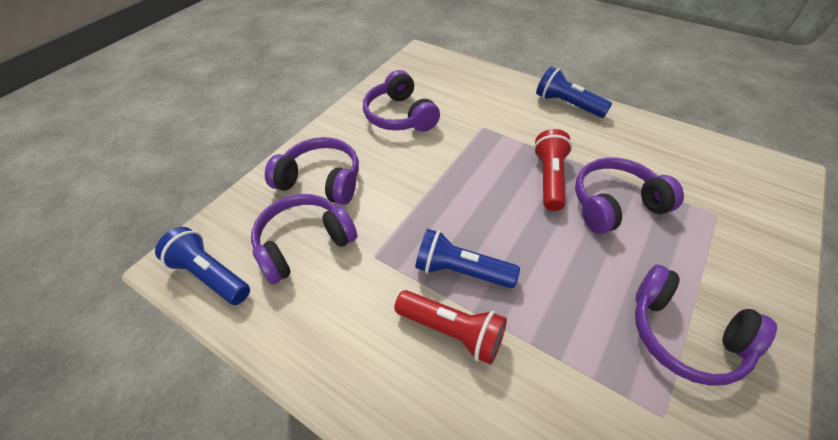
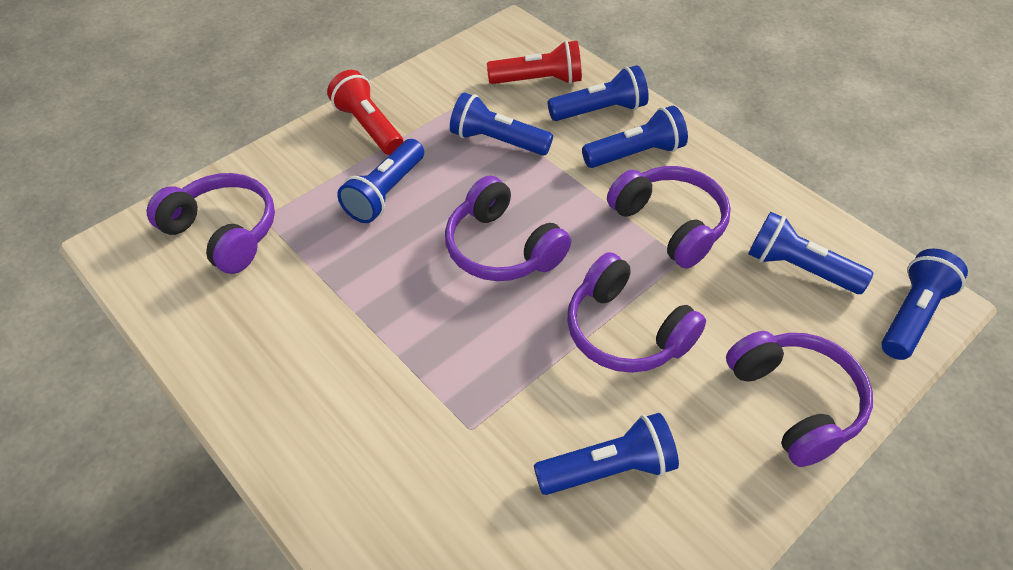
blue flashlight: 3 -> 7

